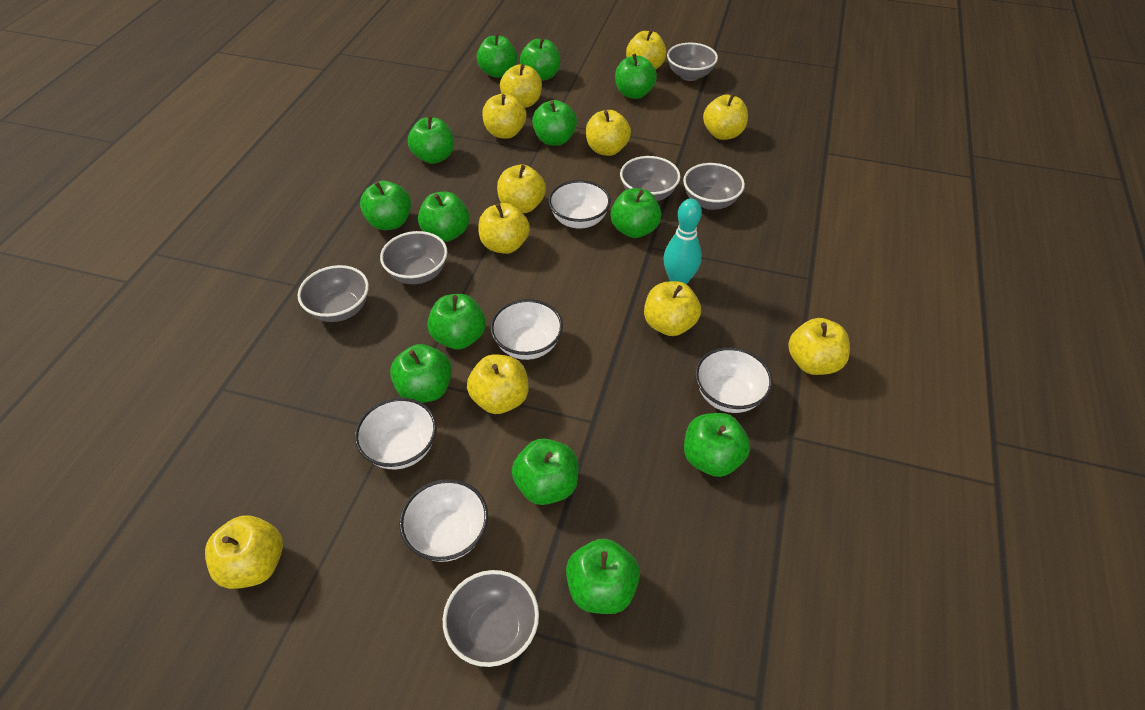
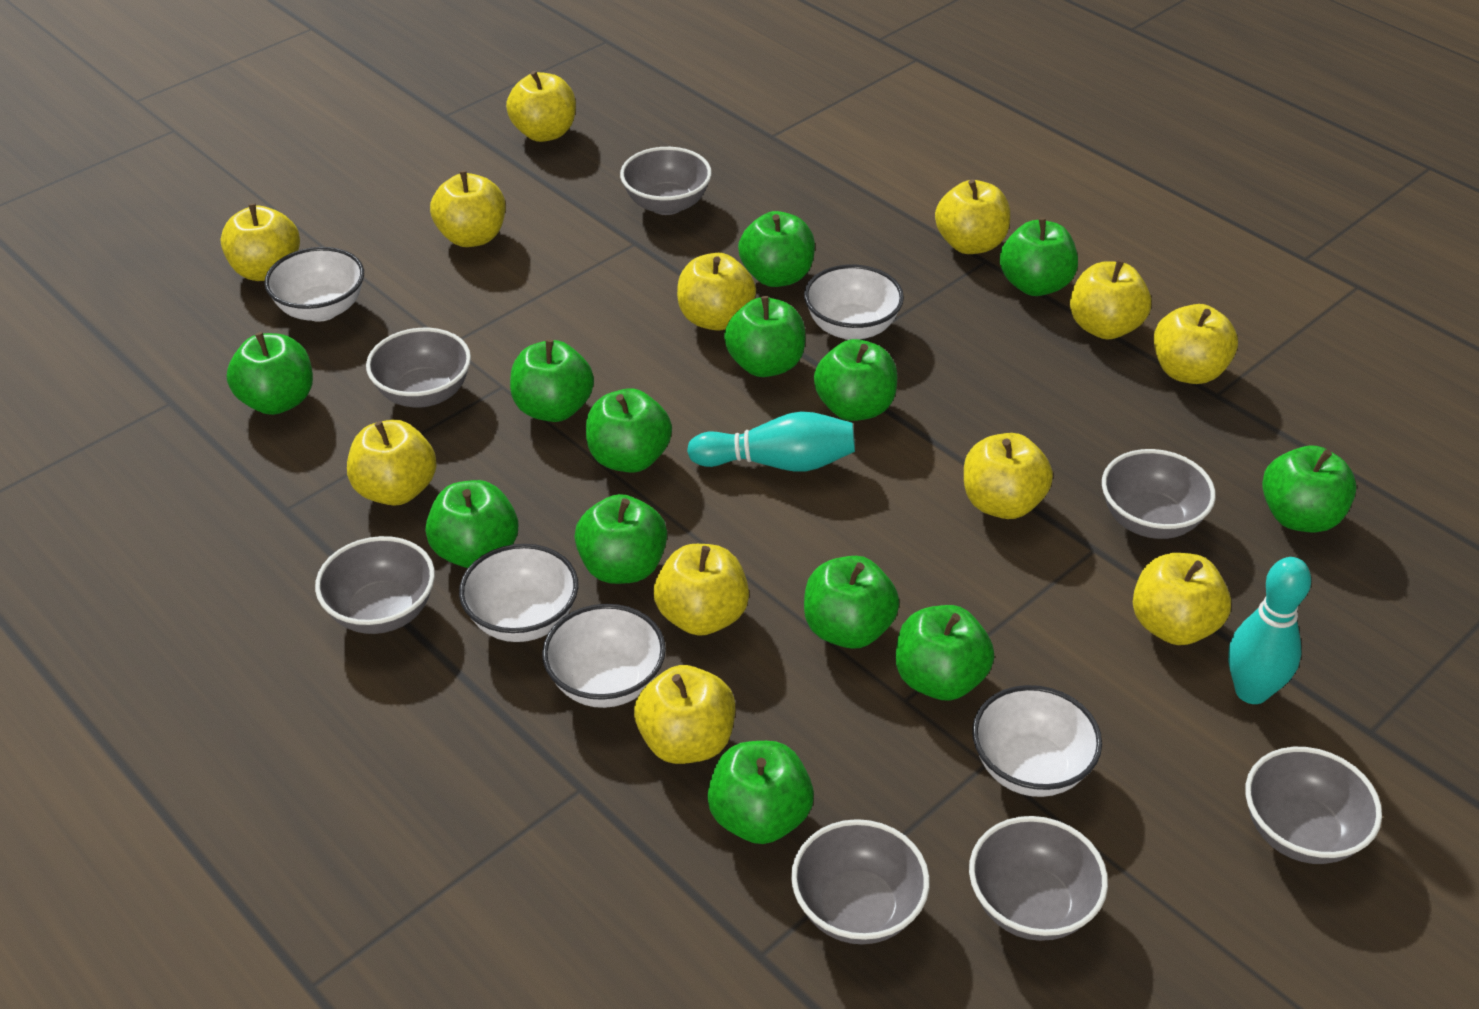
grey bowl: 6 -> 7
turquoise bowling pin: 1 -> 2
yellow apple: 11 -> 12

